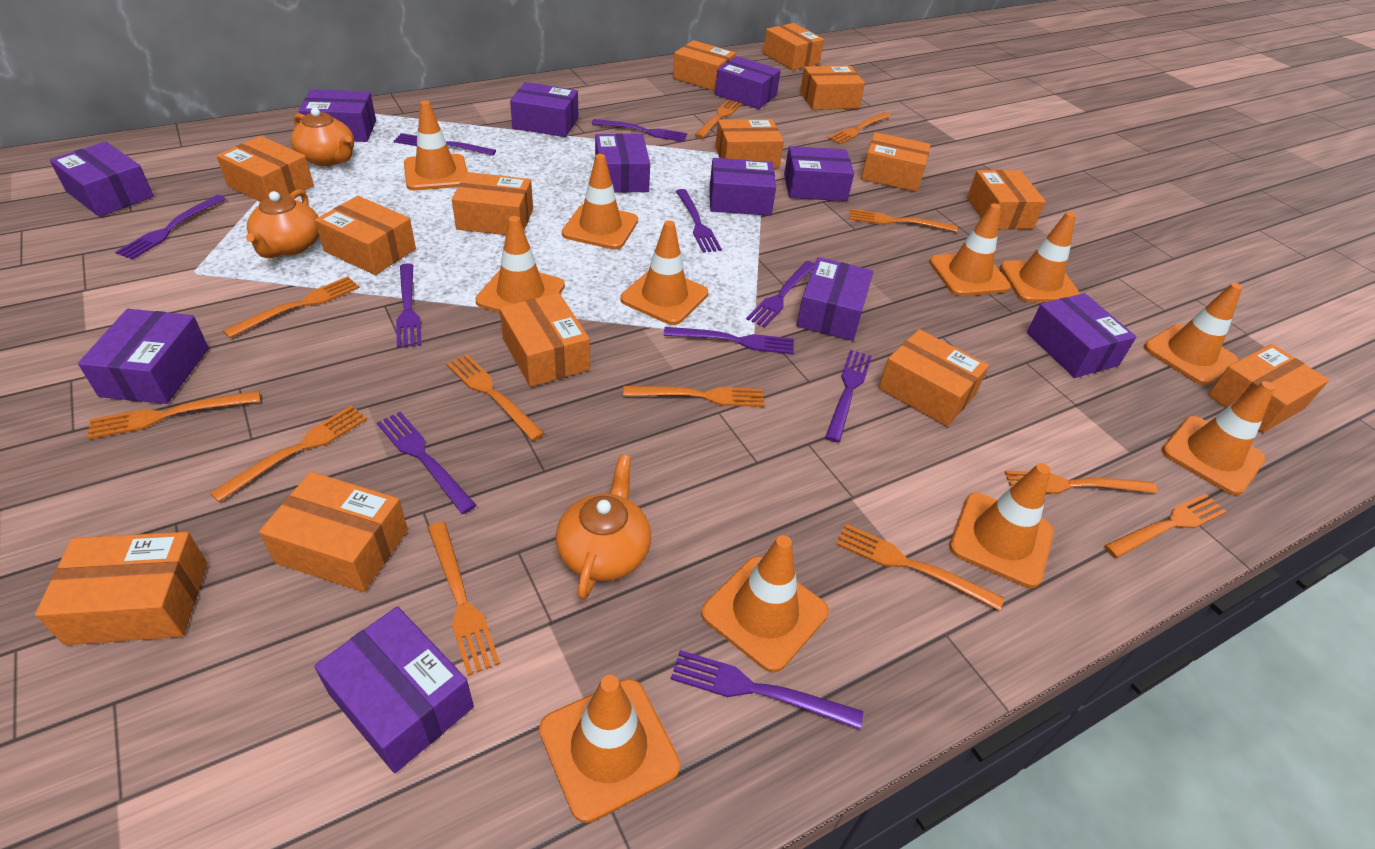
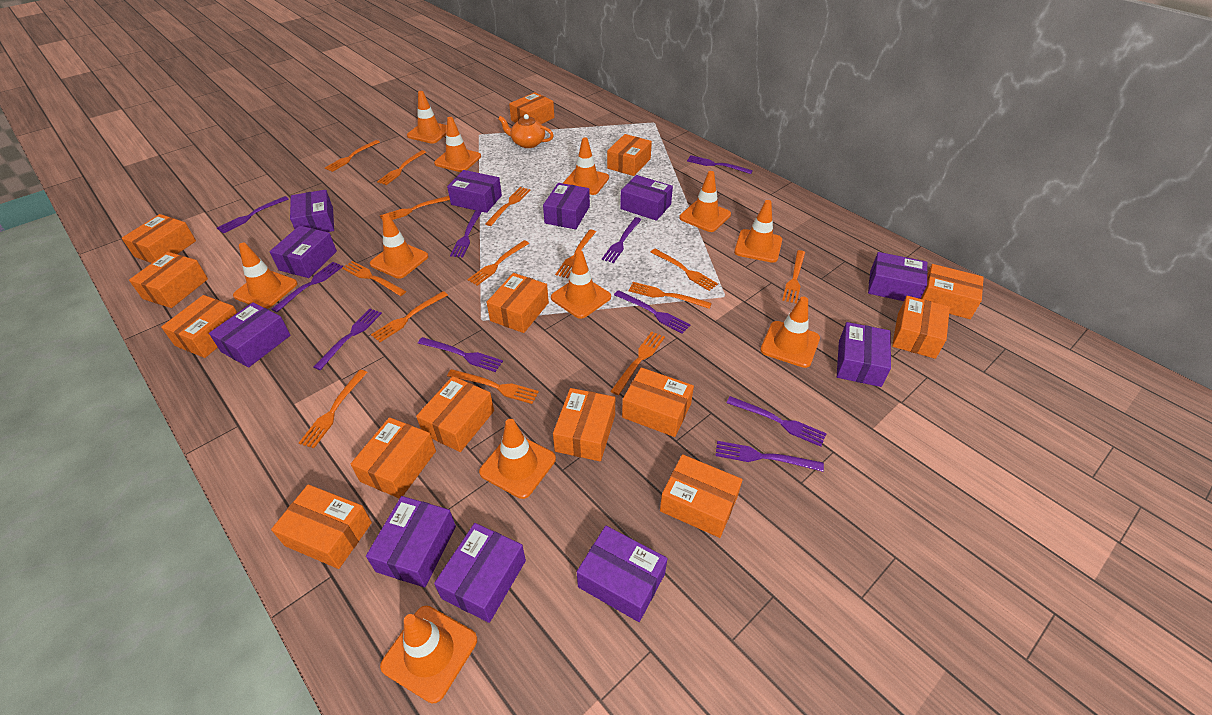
orange fork: 12 -> 14
orange teapot: 3 -> 1

